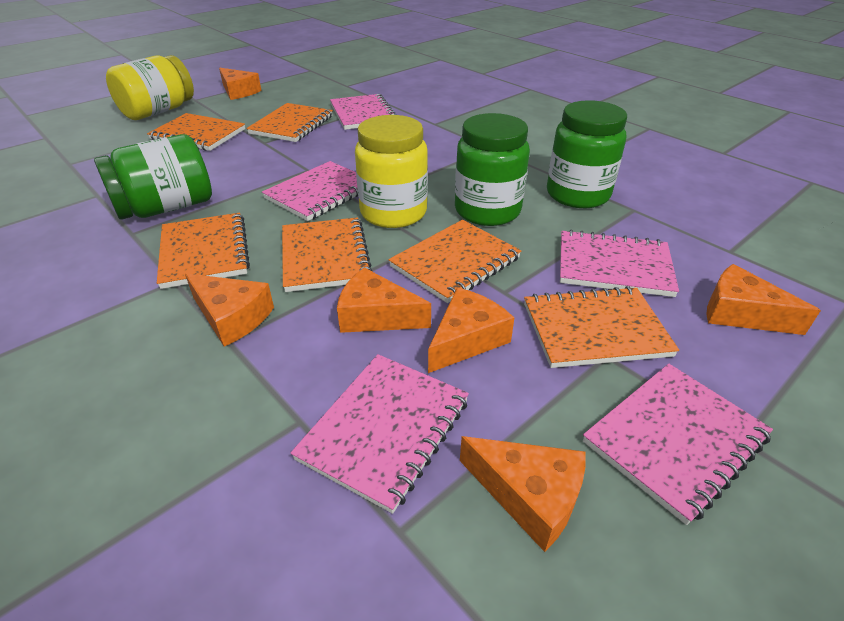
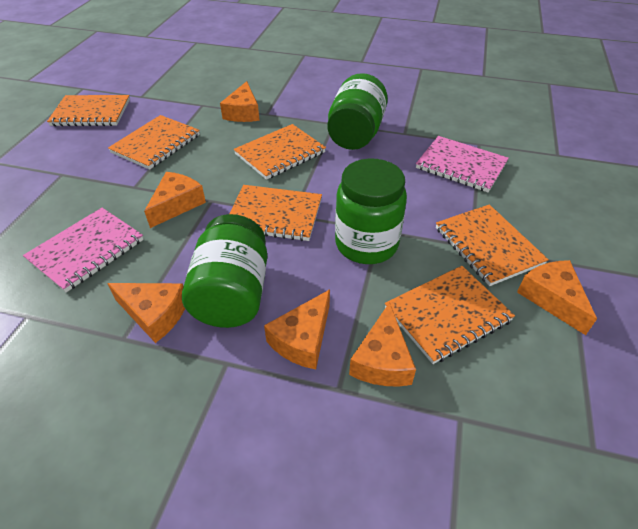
pink notebook: 5 -> 2
yellow jar: 2 -> 0

